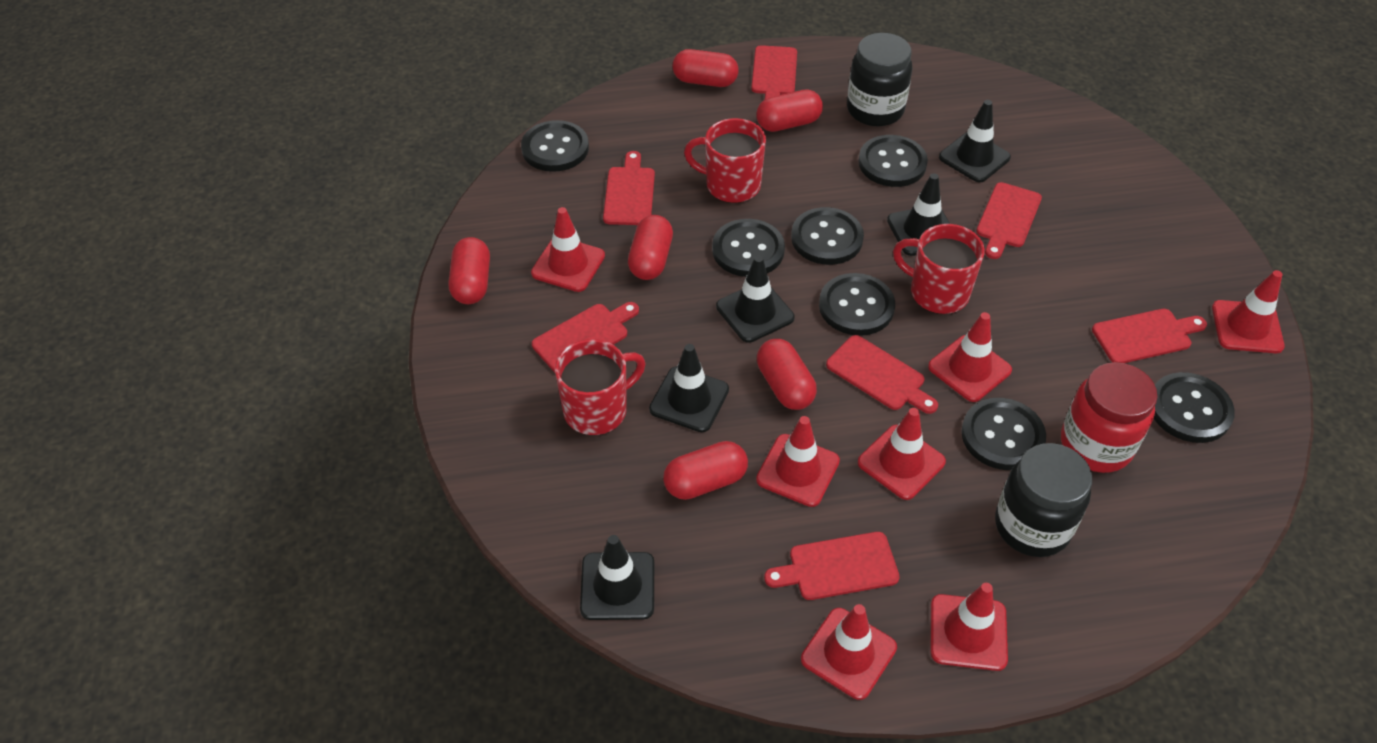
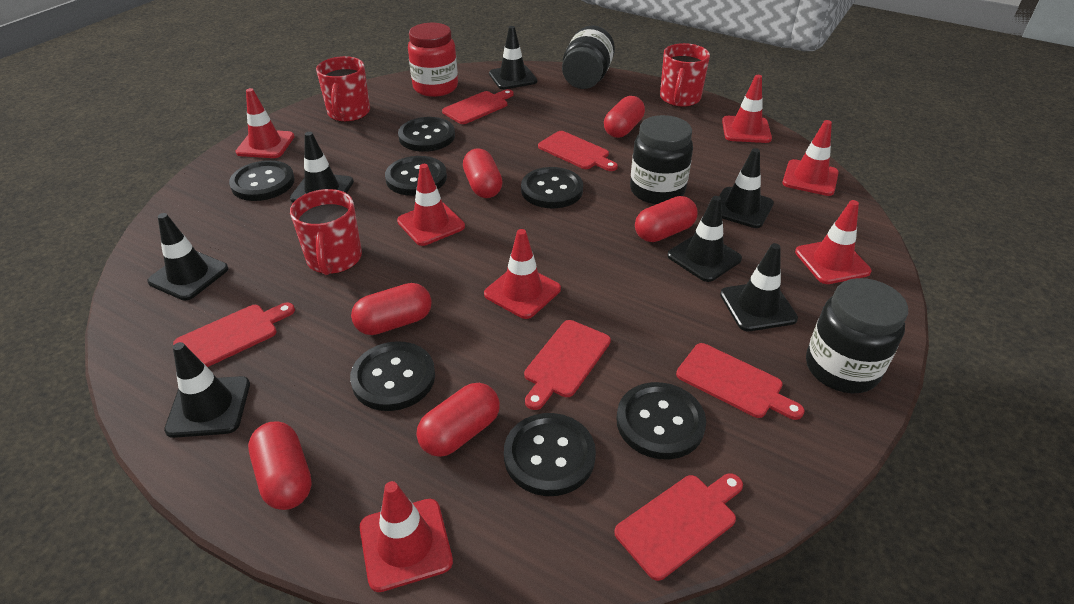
black jar: 2 -> 3
black traffic cone: 5 -> 7
red cutting board: 7 -> 6

